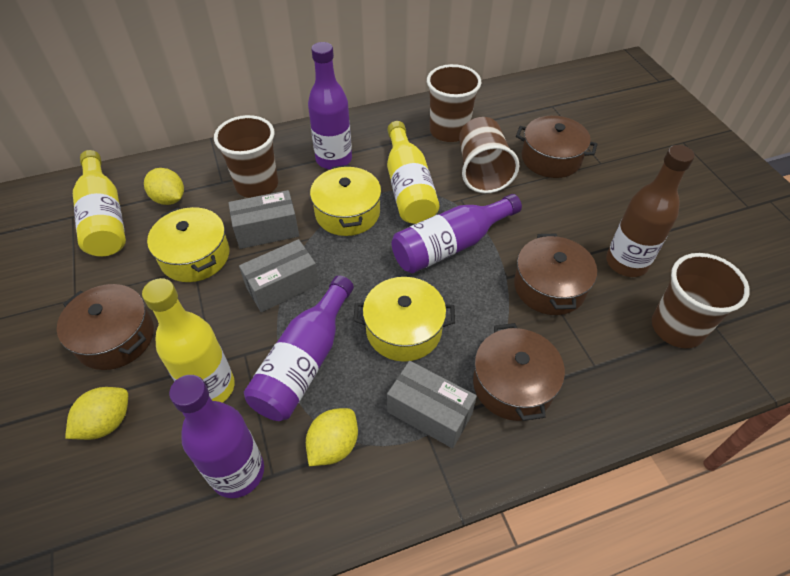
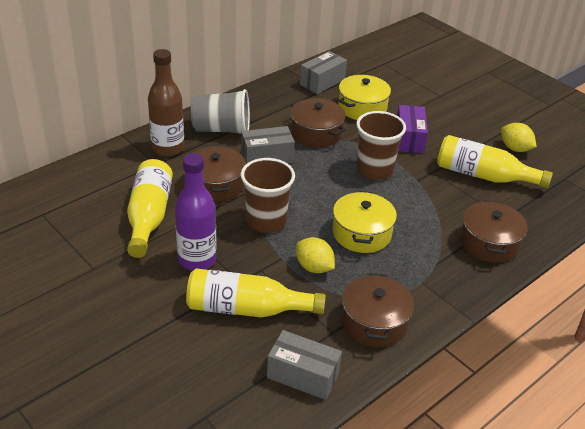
brown cup: 4 -> 2
grey cup: 0 -> 1
purple bottle: 4 -> 1
purple box: 0 -> 1
yellow lemon: 3 -> 2
yellow pot: 3 -> 2

